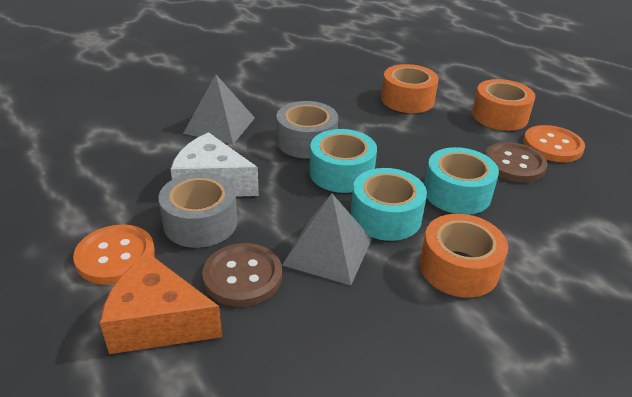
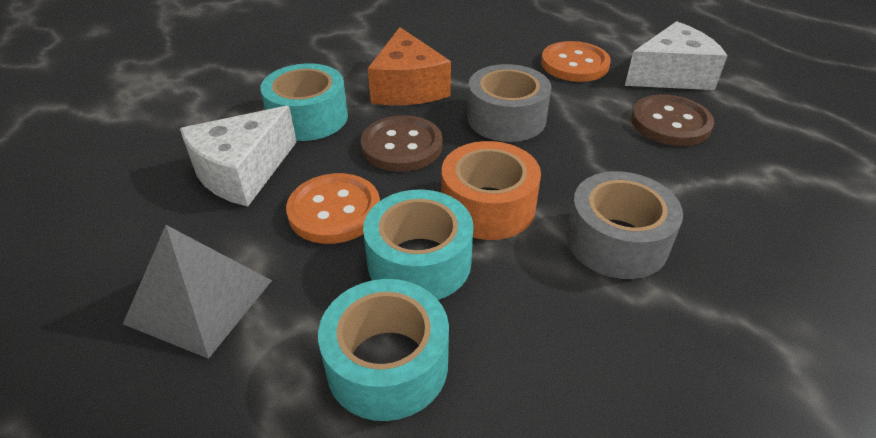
grey pyramid: 2 -> 1
orange tape: 3 -> 1
white cheese: 1 -> 2

